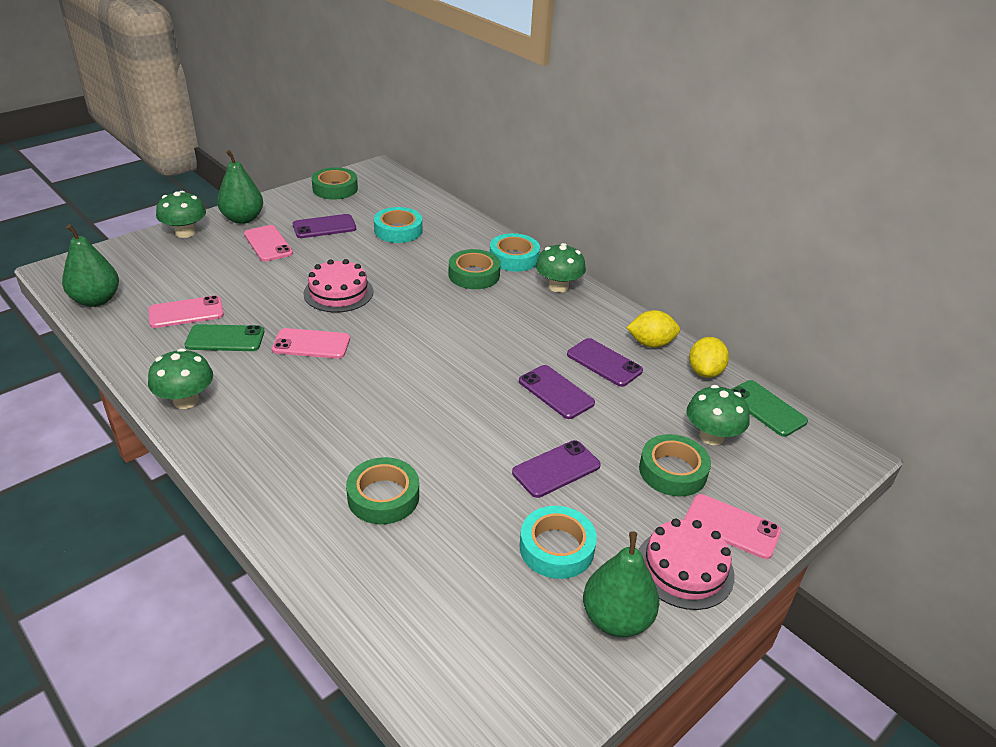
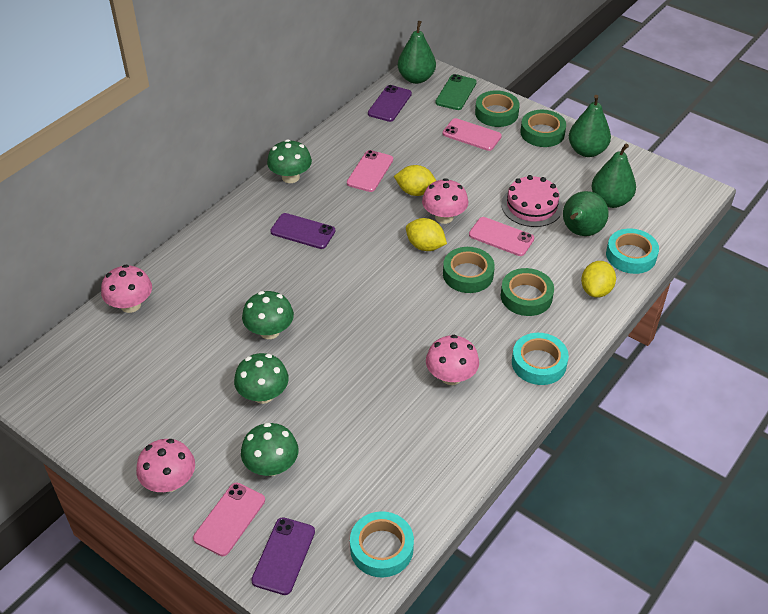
green pear: 3 -> 4
green phone: 2 -> 1
pink cake: 2 -> 1
pink mushroom: 0 -> 4
purple phone: 4 -> 3
yellow lemon: 2 -> 3

